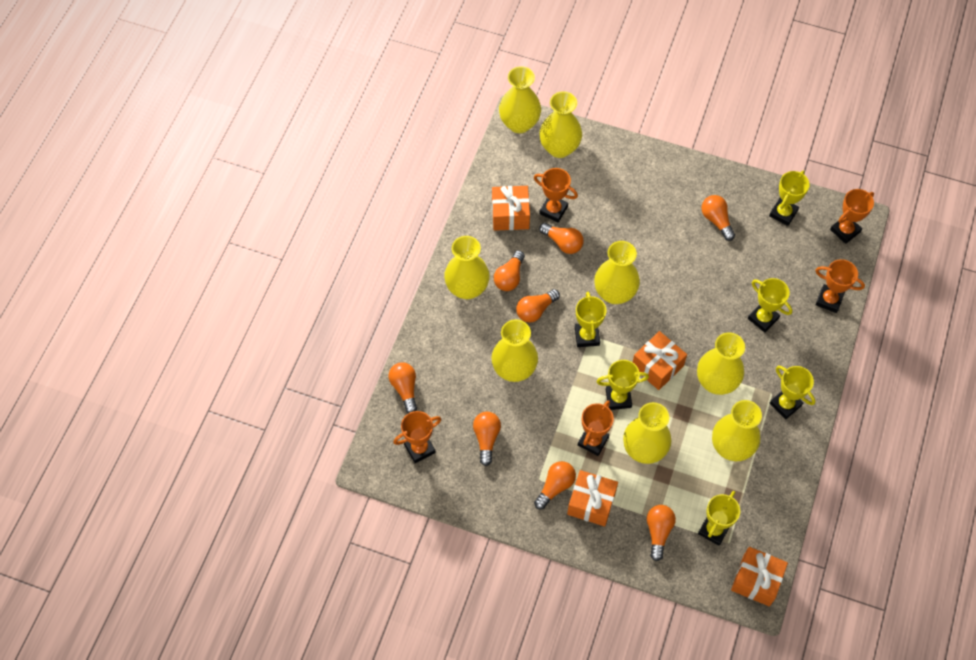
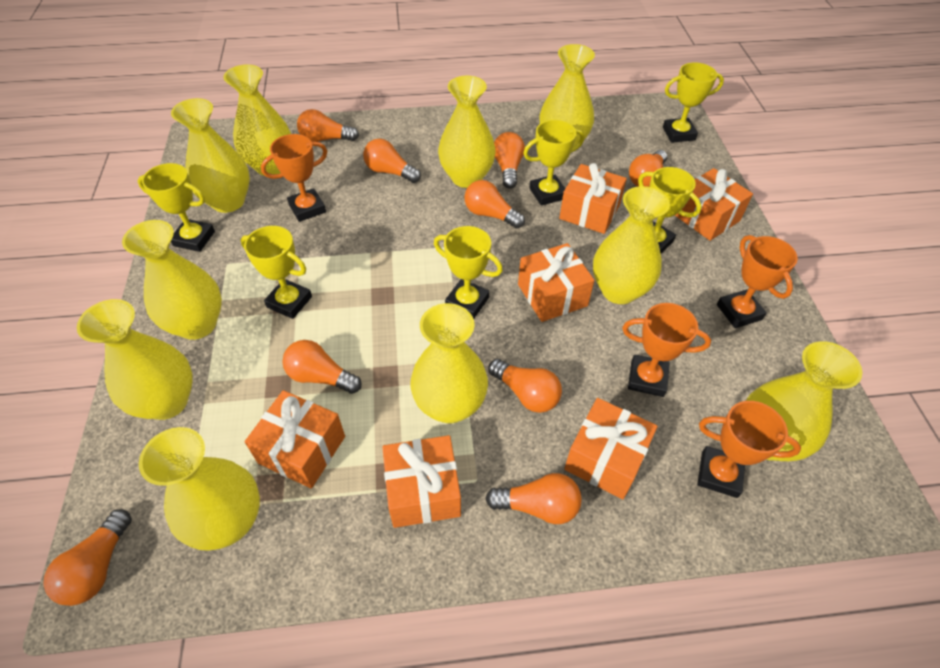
orange gift: 4 -> 6
orange light bulb: 8 -> 9
orange trophy: 5 -> 4
yellow vase: 8 -> 10

